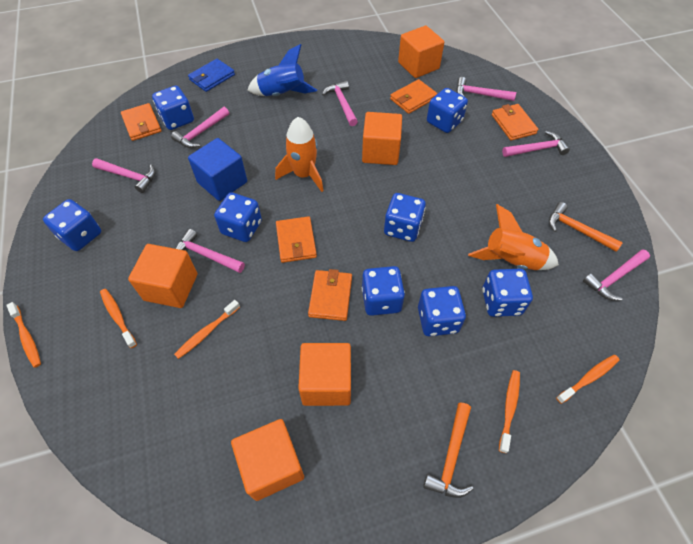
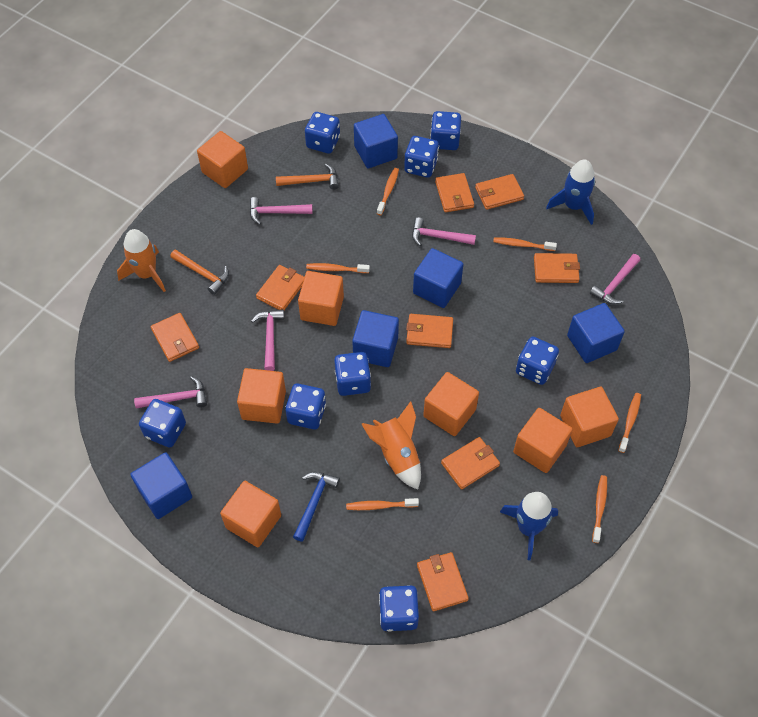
blue cube: 1 -> 5
blue hammer: 0 -> 1
blue rocket: 1 -> 2
blue wallet: 1 -> 0
orange cube: 5 -> 7
orange toothbrush: 5 -> 6
orange wallet: 5 -> 8
pink hammer: 7 -> 5

